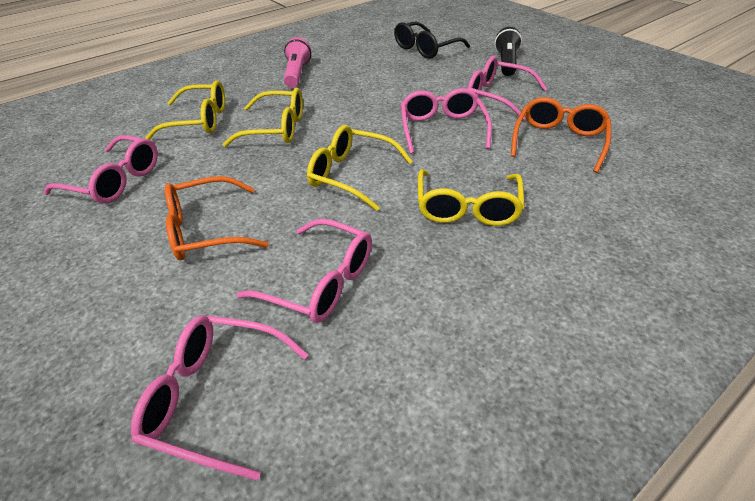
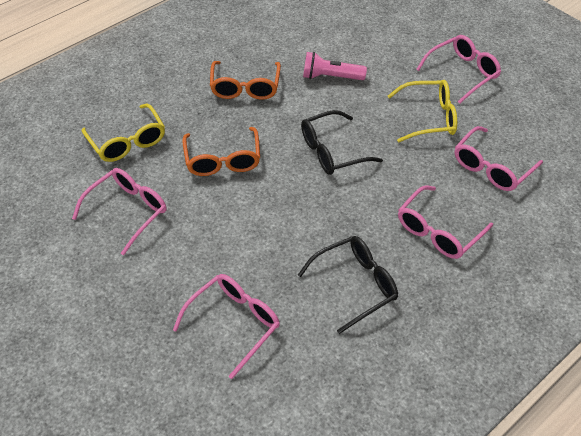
black flashlight: 1 -> 0
black glasses: 1 -> 2
yellow glasses: 4 -> 2

